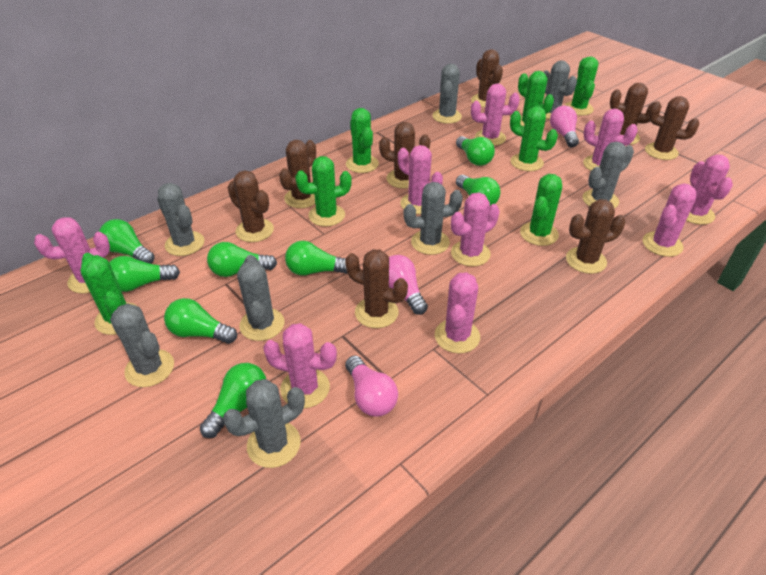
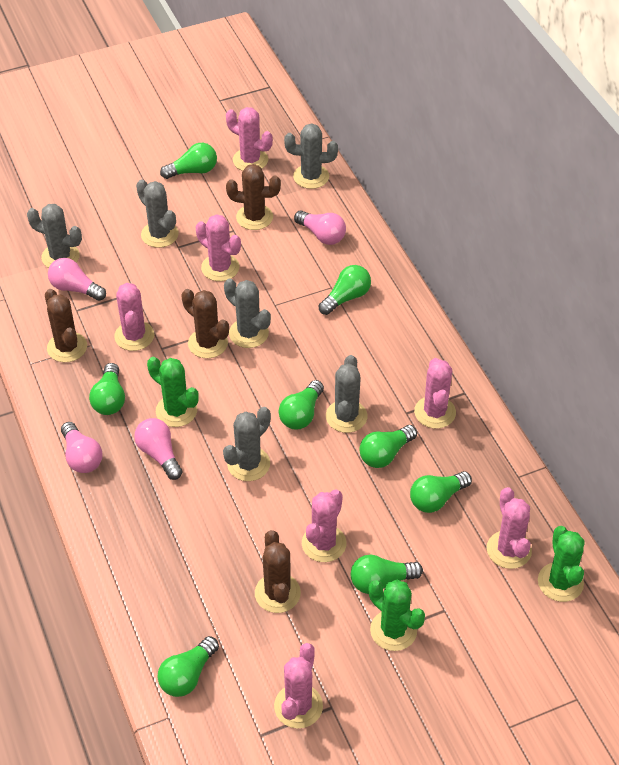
brown cactus: 8 -> 4
green cactus: 7 -> 3
grey cactus: 8 -> 6
pink cactus: 9 -> 7
pink light bulb: 3 -> 4

